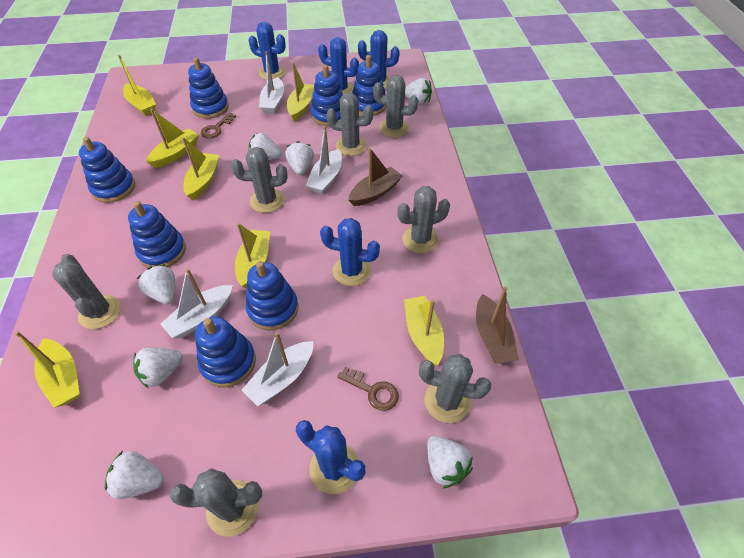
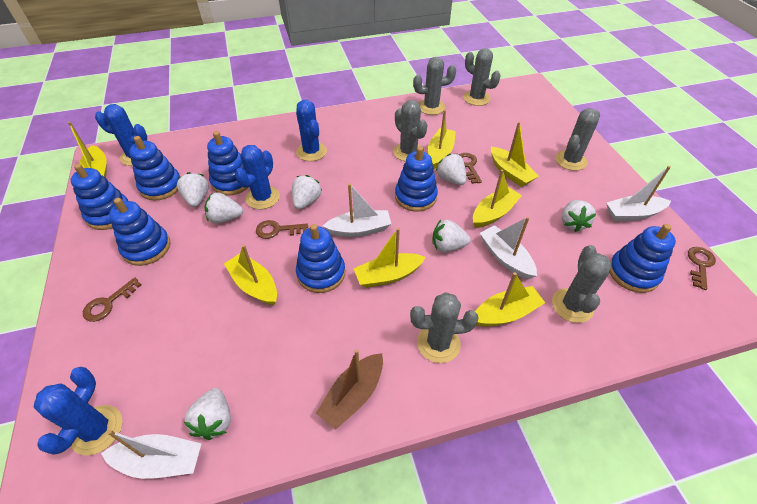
blue cactus: 5 -> 4
brown boat: 2 -> 1
brown key: 2 -> 4
grey cactus: 7 -> 6

